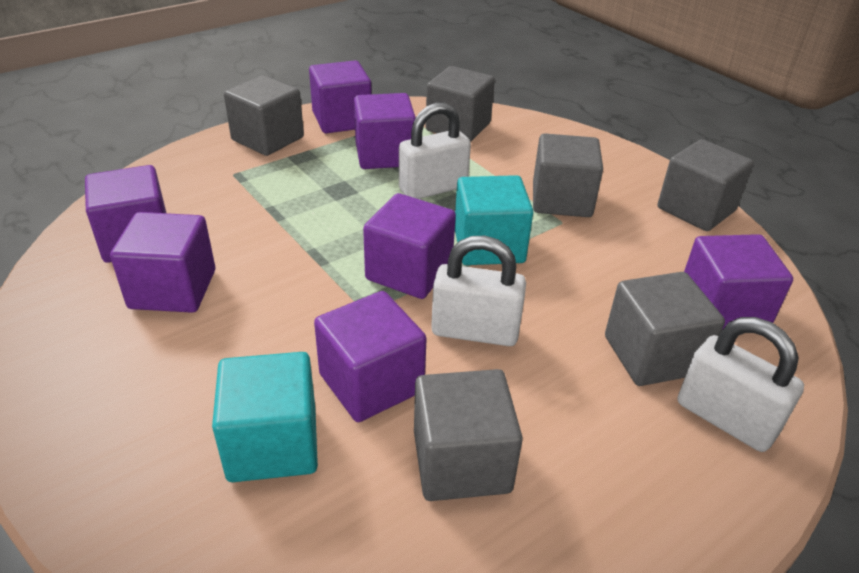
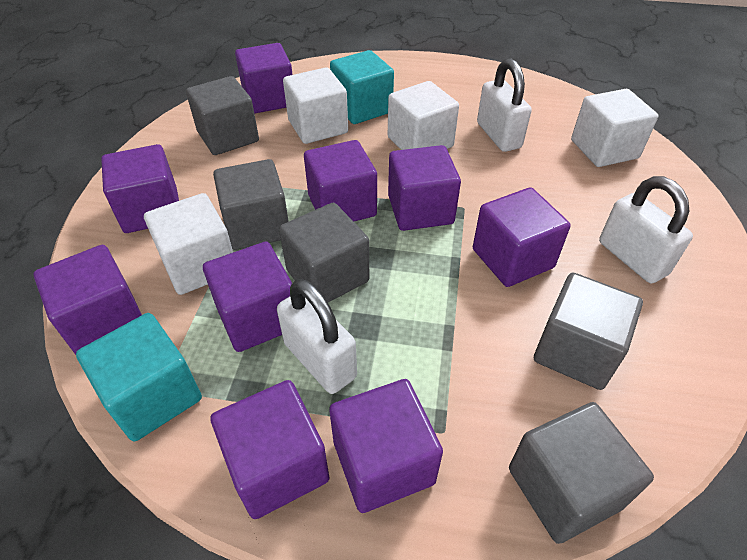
grey cube: 6 -> 5
purple cube: 7 -> 9
white cube: 0 -> 4

